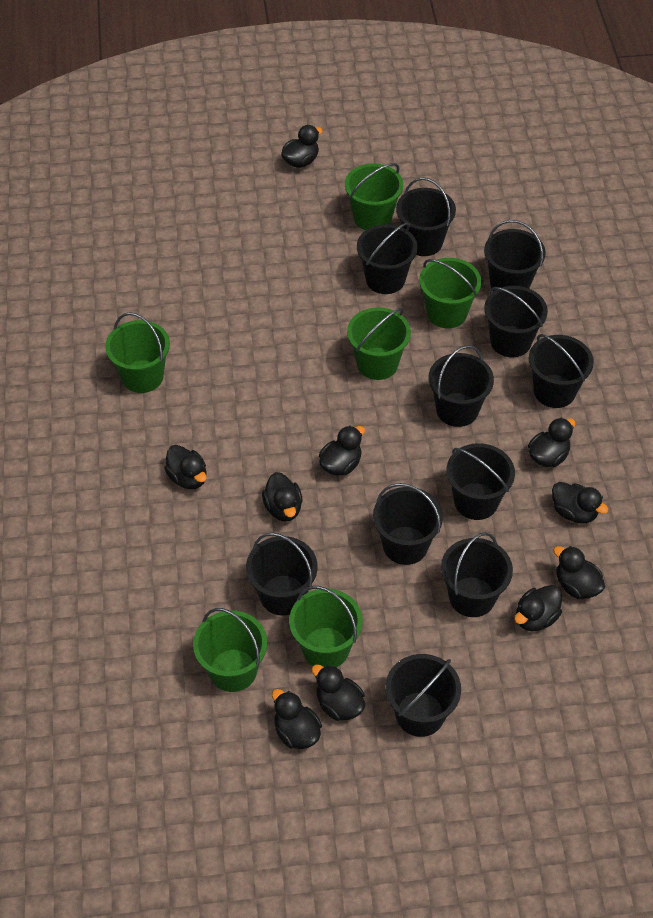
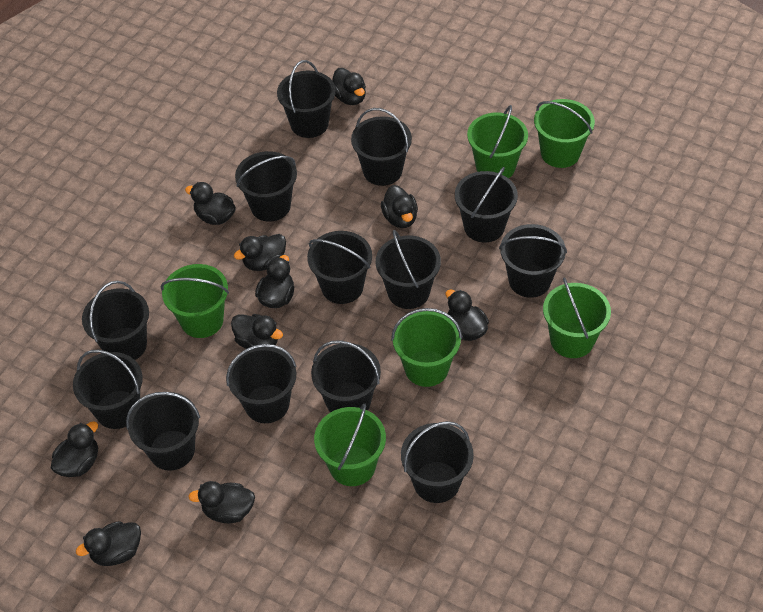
black bucket: 11 -> 13

